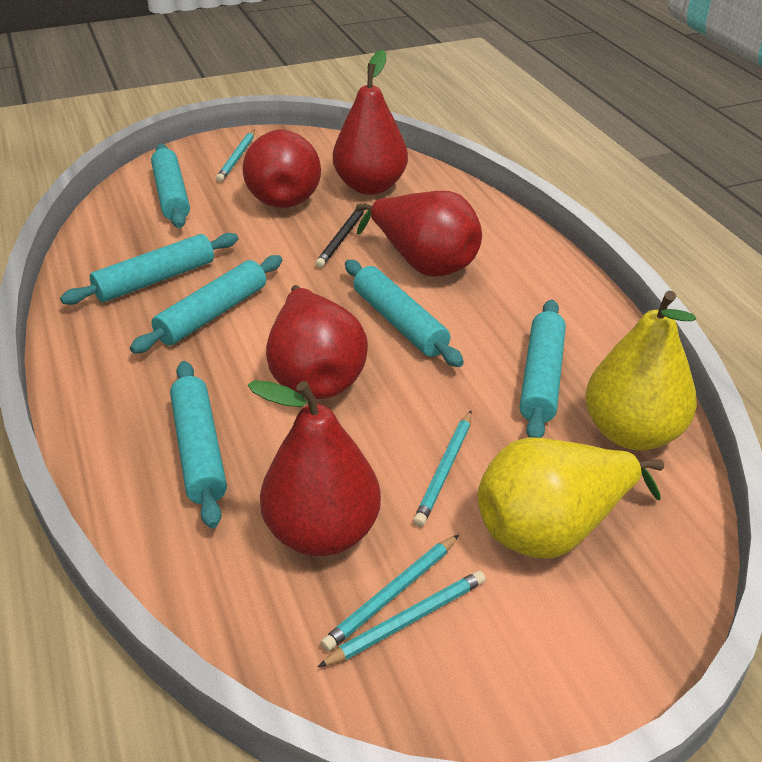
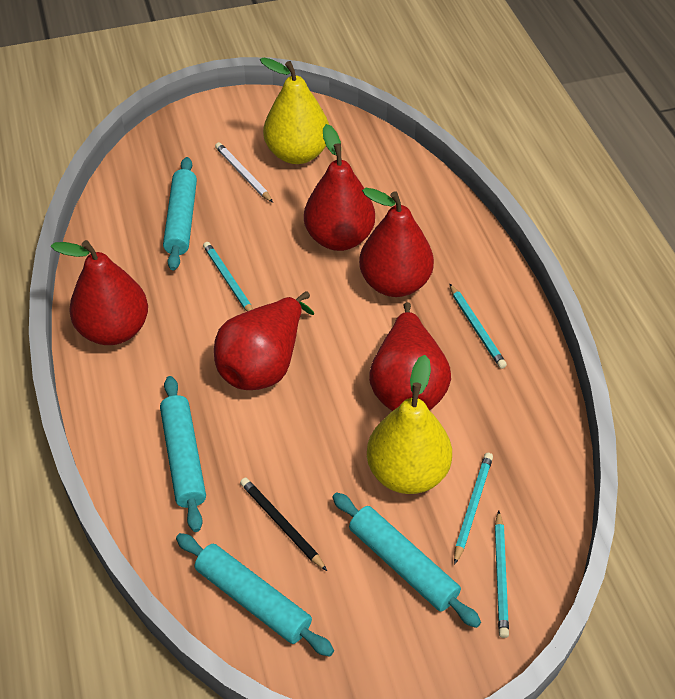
turquoise rolling pin: 6 -> 4
white pencil: 0 -> 1

